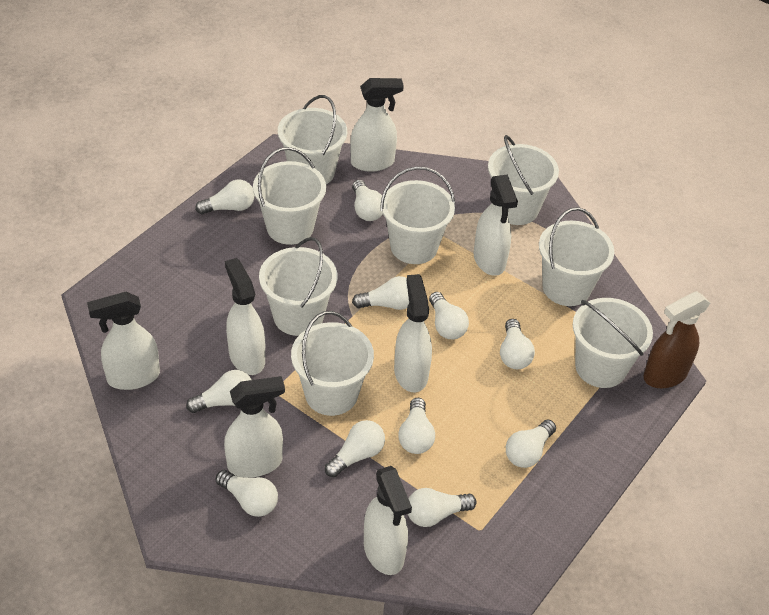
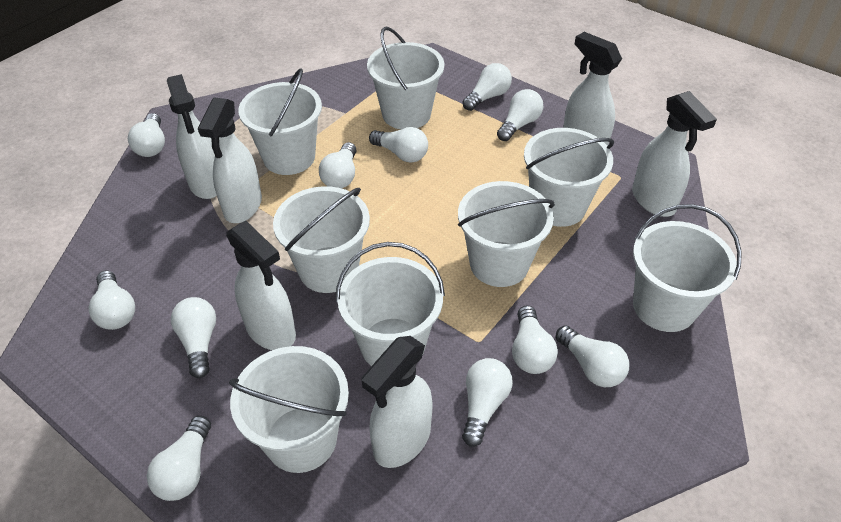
brown spray bottle: 1 -> 0
white spray bottle: 7 -> 6

